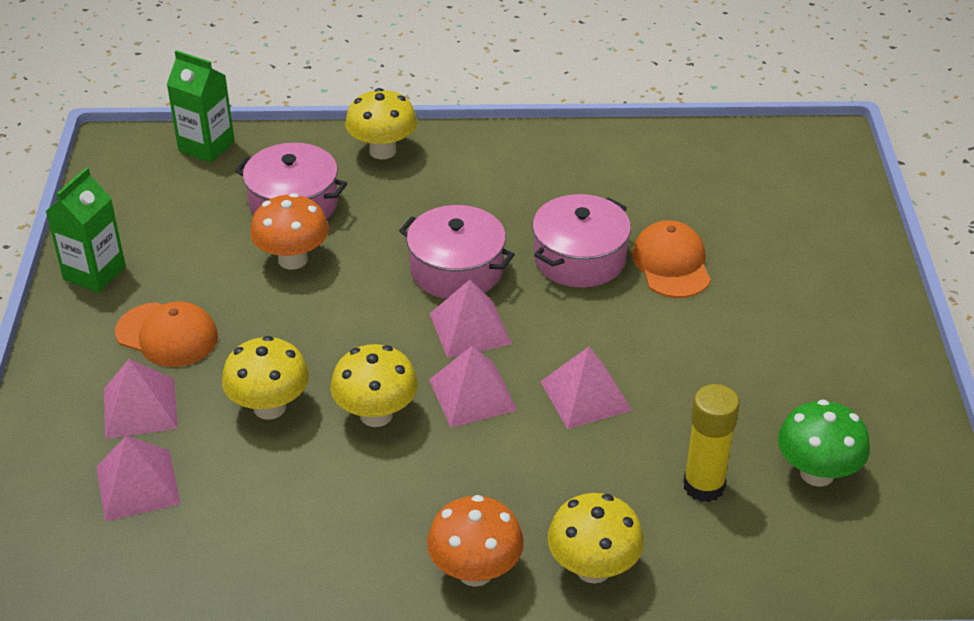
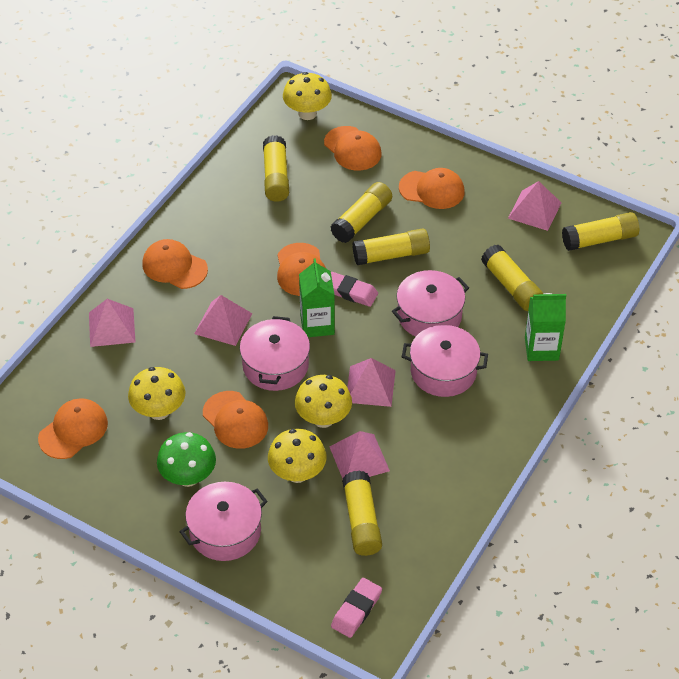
orange cap: 2 -> 6
orange mushroom: 2 -> 0
pink eraser: 0 -> 2
pink pot: 3 -> 4
yellow glue stick: 1 -> 6

